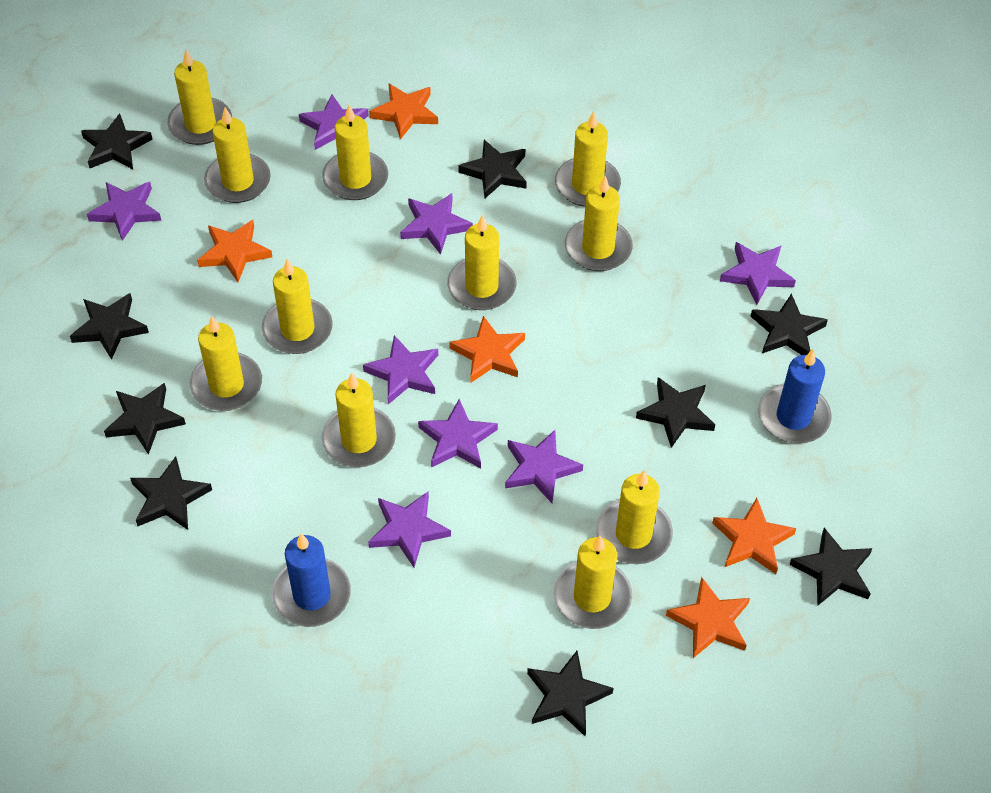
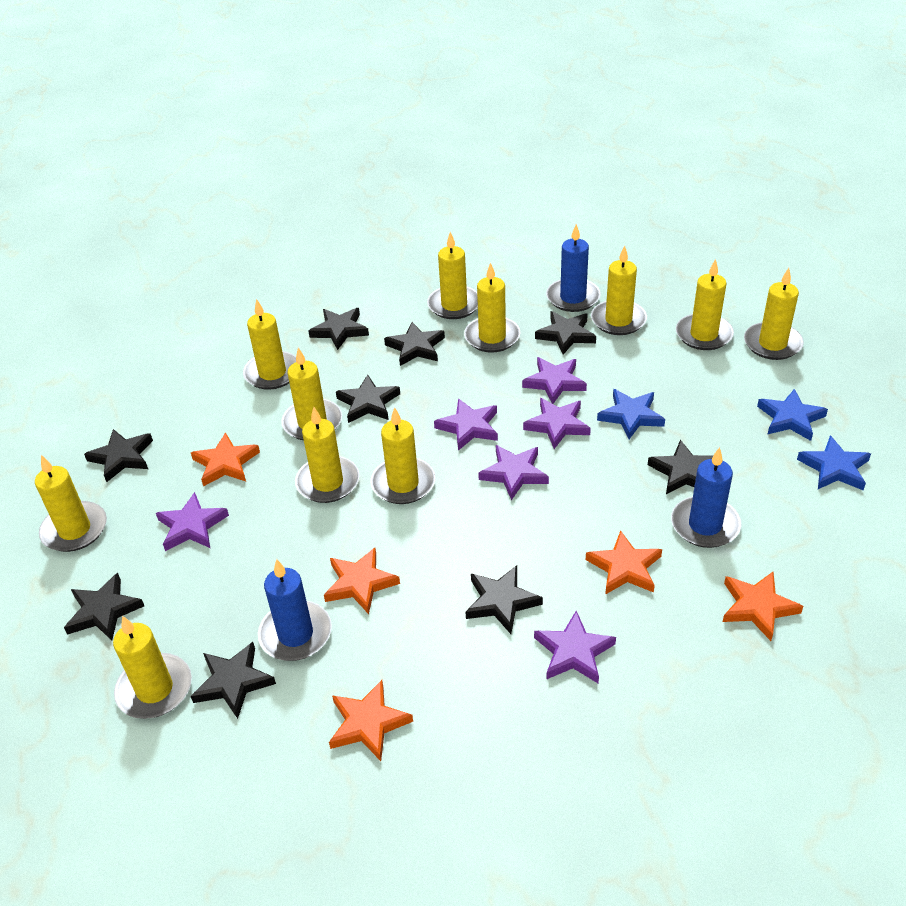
blue candle: 2 -> 3
blue star: 0 -> 3
purple star: 8 -> 6

